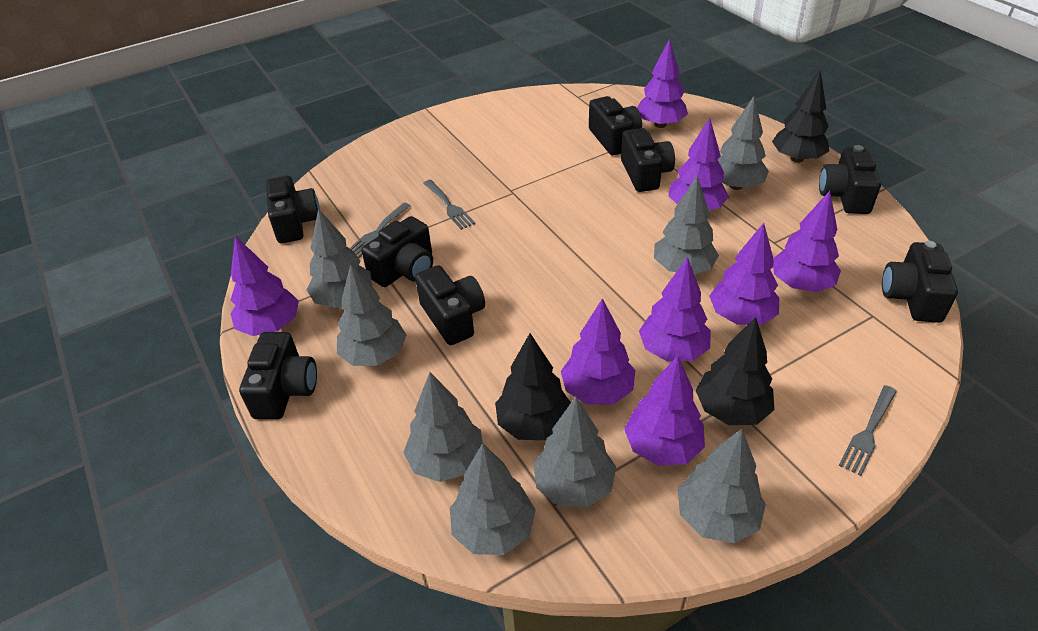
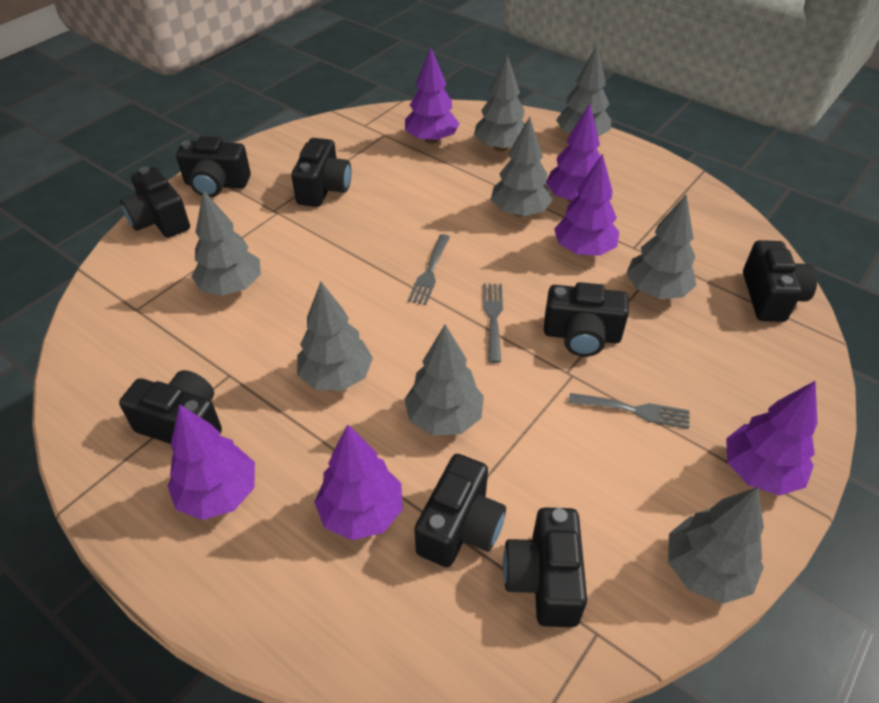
black tree: 3 -> 0
purple tree: 8 -> 6

